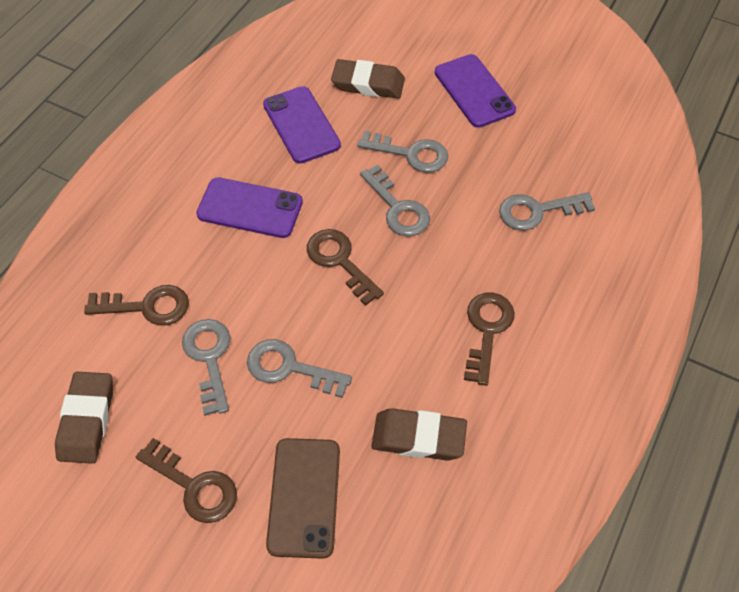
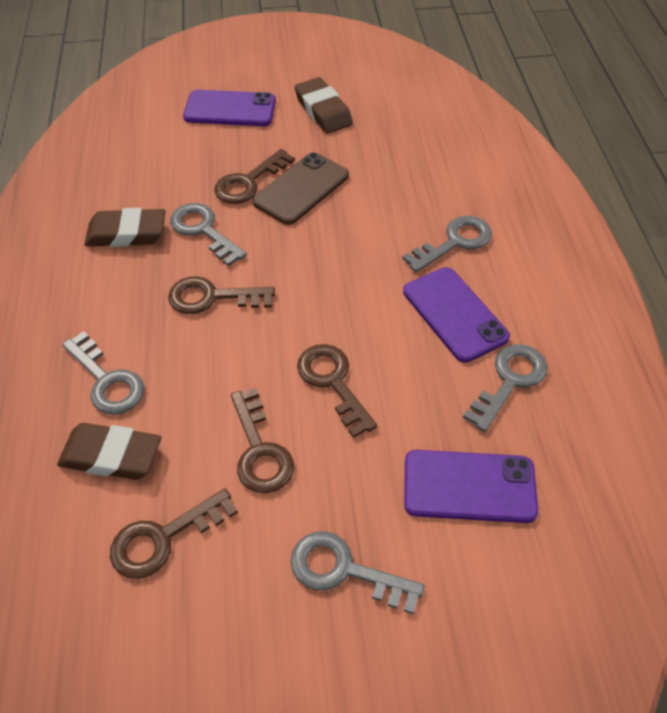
brown key: 4 -> 5

